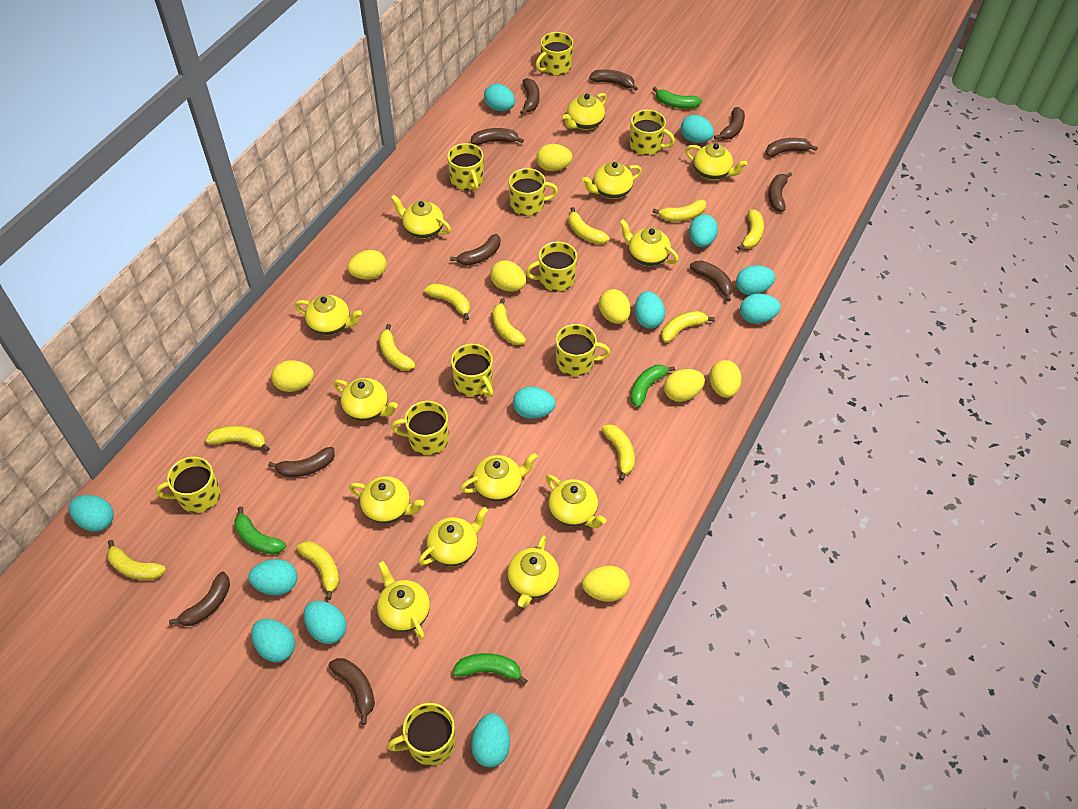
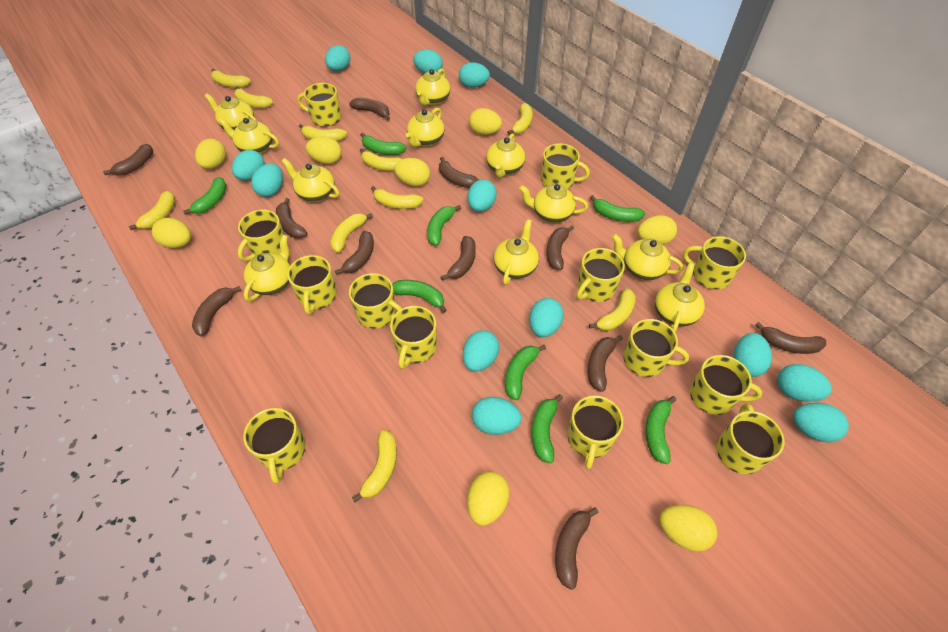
green banana: 4 -> 8
yellow banana: 11 -> 10
yellow mug: 10 -> 13
yellow teapot: 13 -> 11

